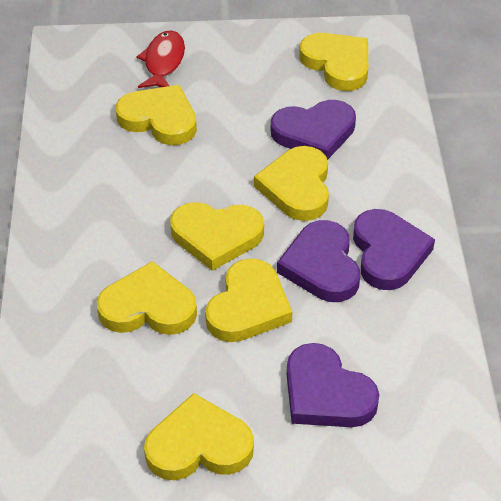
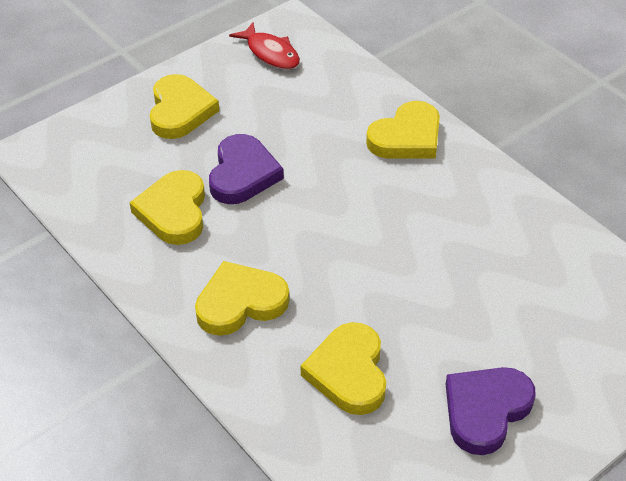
purple heart: 4 -> 2
yellow heart: 7 -> 5

